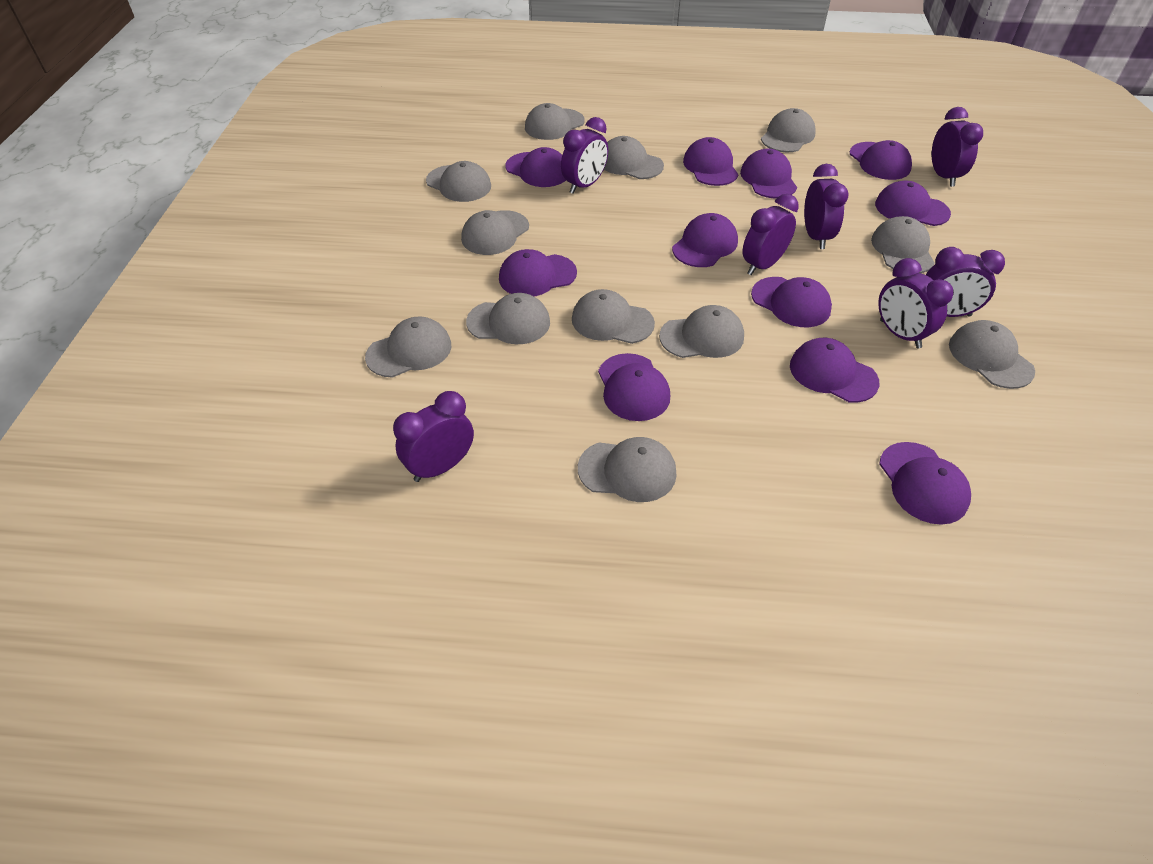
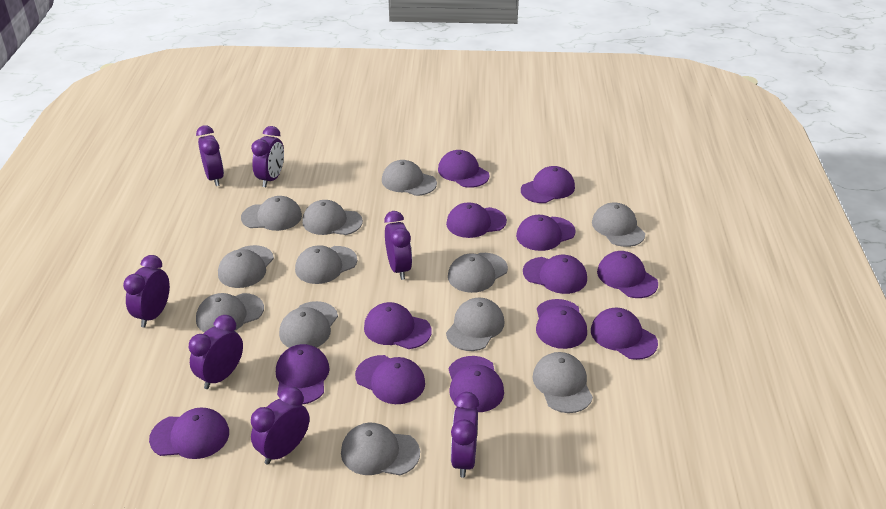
purple cap: 11 -> 13

